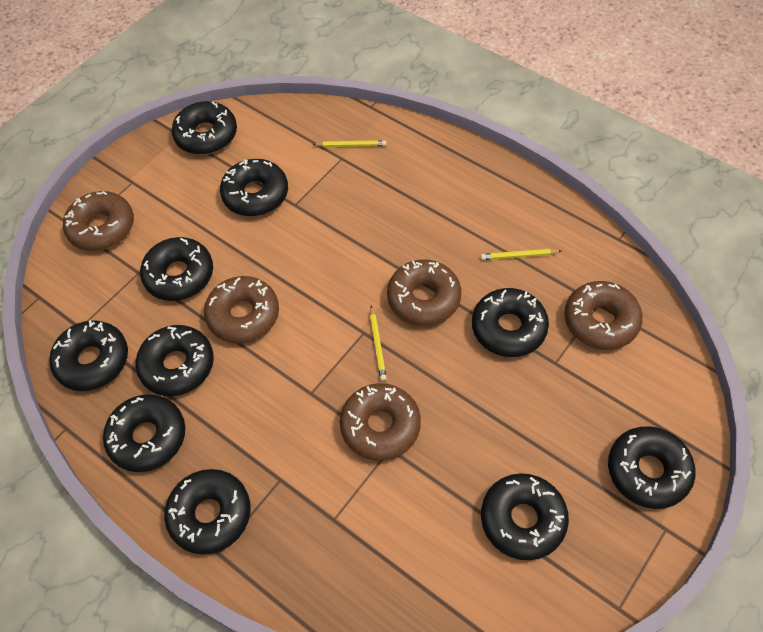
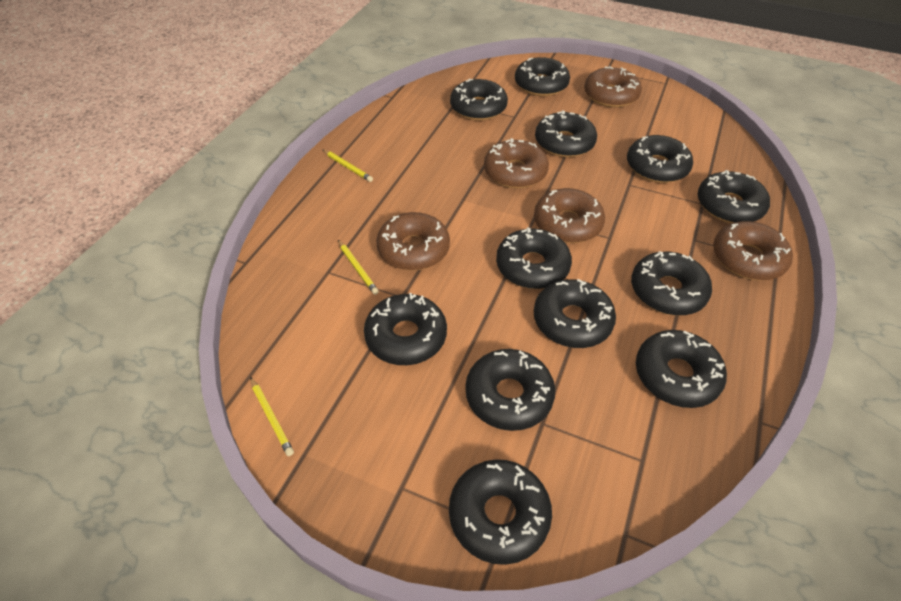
black donut: 10 -> 12

